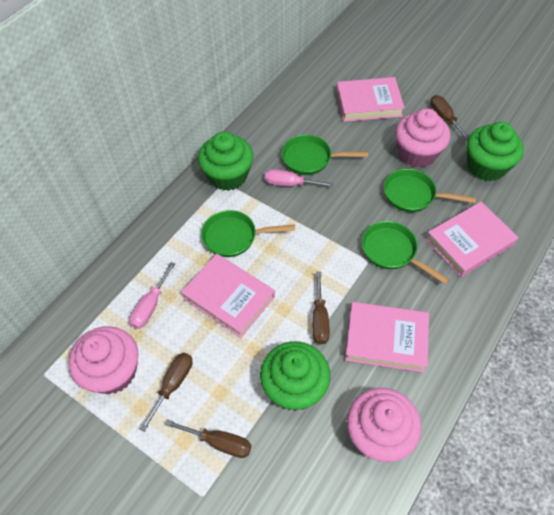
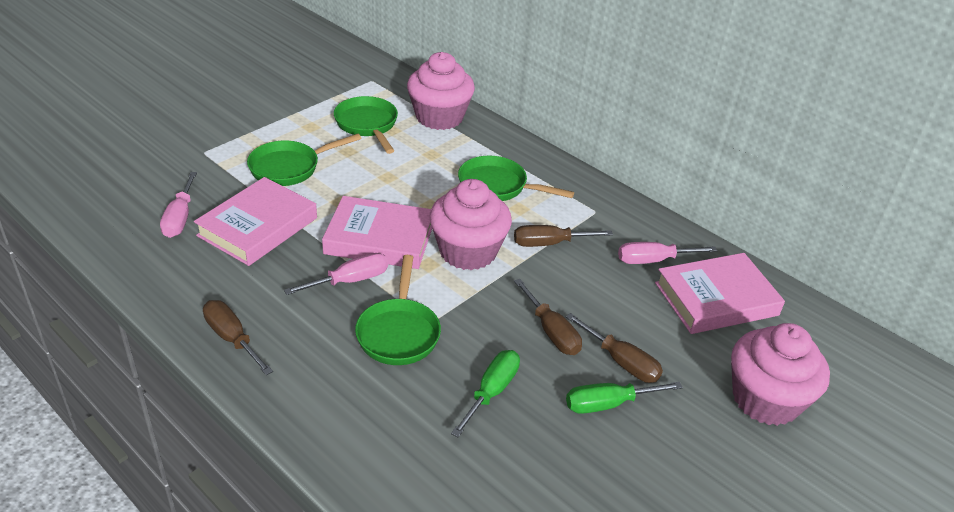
green cupcake: 3 -> 0
green screwdriver: 0 -> 2
pink book: 4 -> 3
pink screwdriver: 2 -> 3

